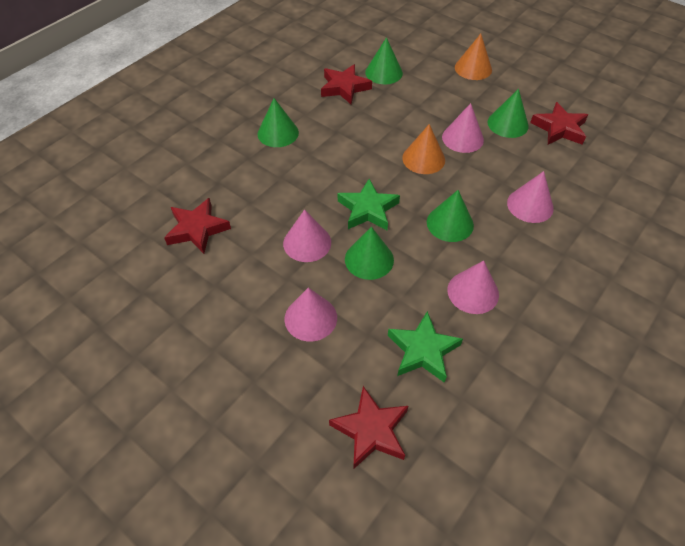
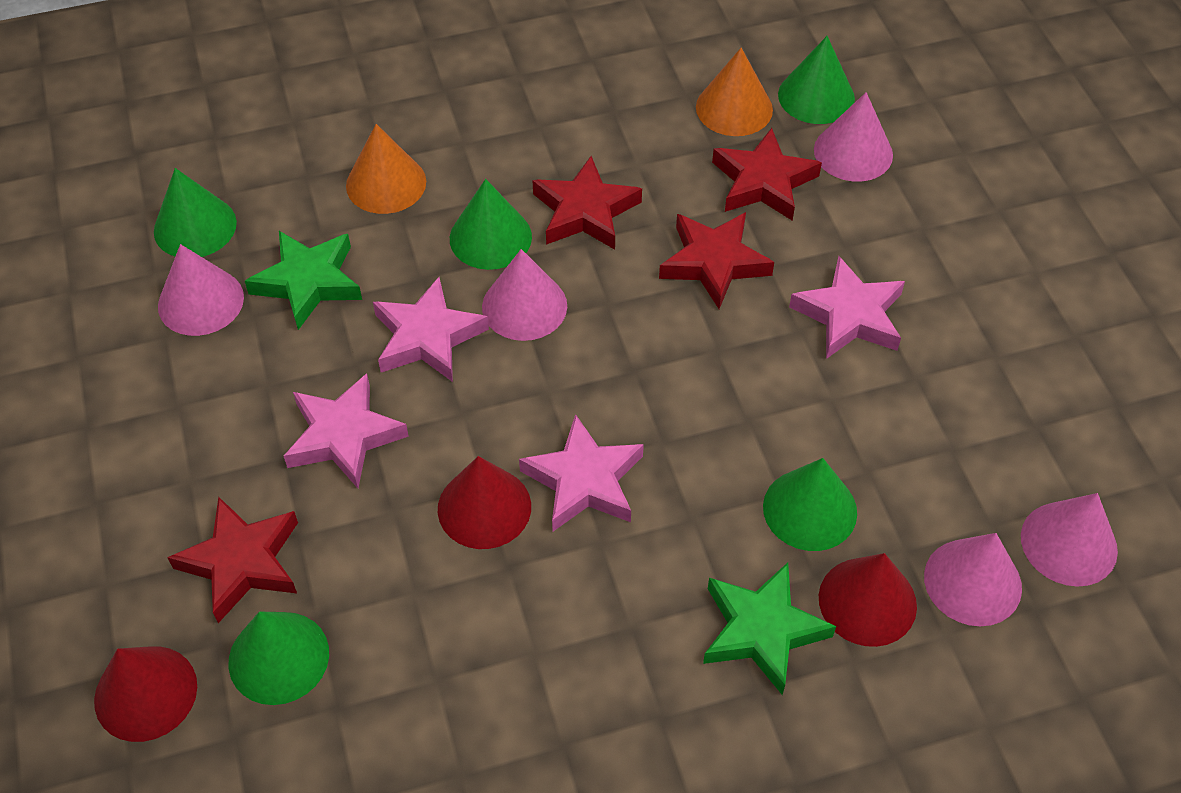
pink star: 0 -> 4
red cone: 0 -> 3

